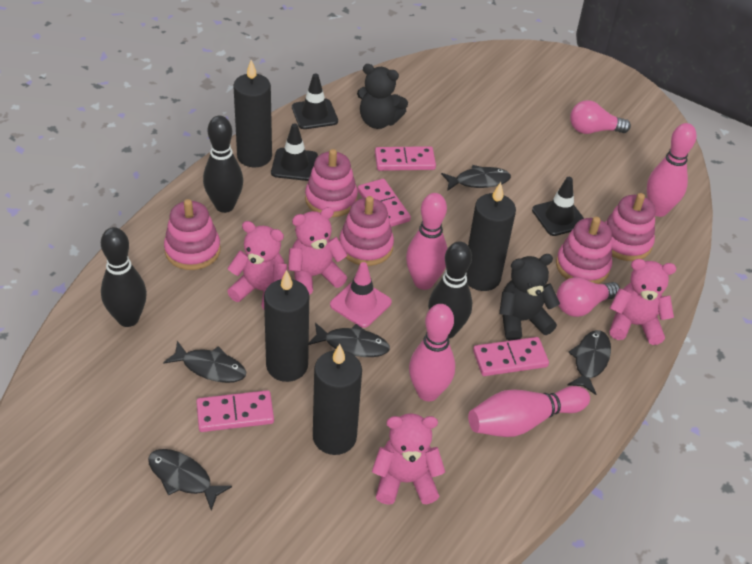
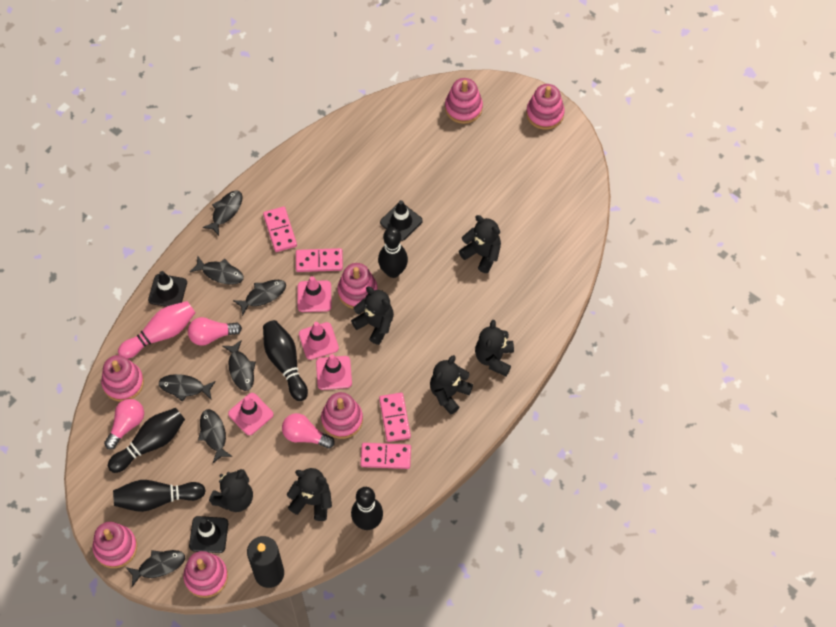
black bowling pin: 3 -> 5
black candle: 4 -> 1
black fish: 5 -> 7
black teddy bear: 2 -> 6
pink bowling pin: 4 -> 1
pink light bulb: 2 -> 3
pink stacking toy: 5 -> 7
pink teddy bear: 4 -> 0
pink traffic cone: 1 -> 4

